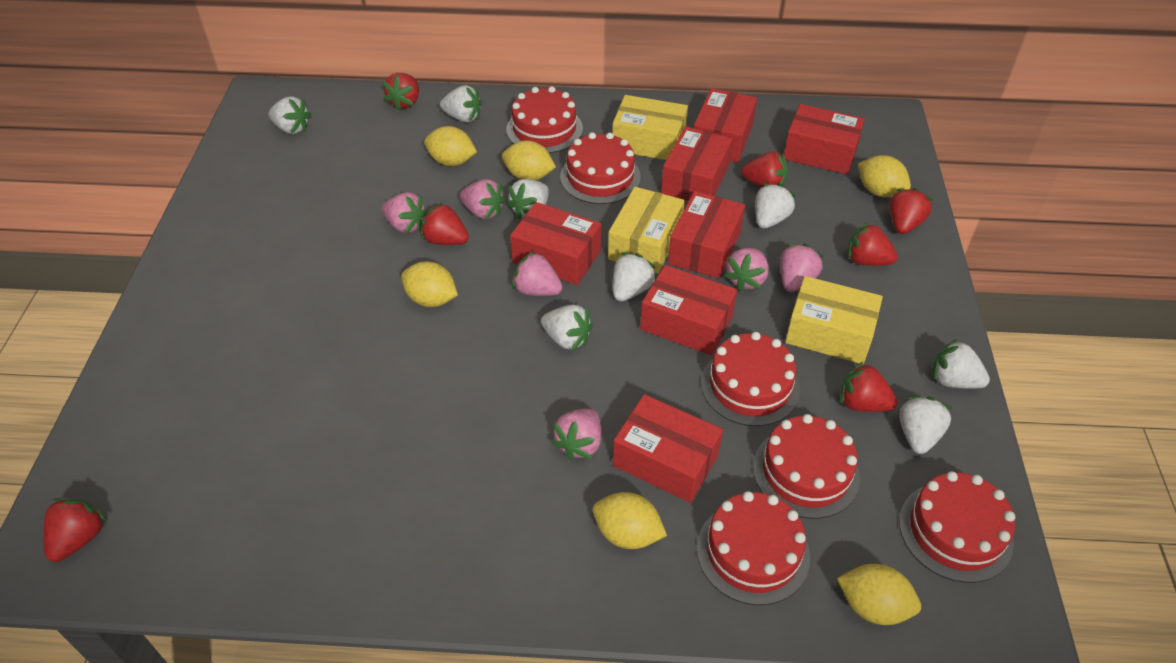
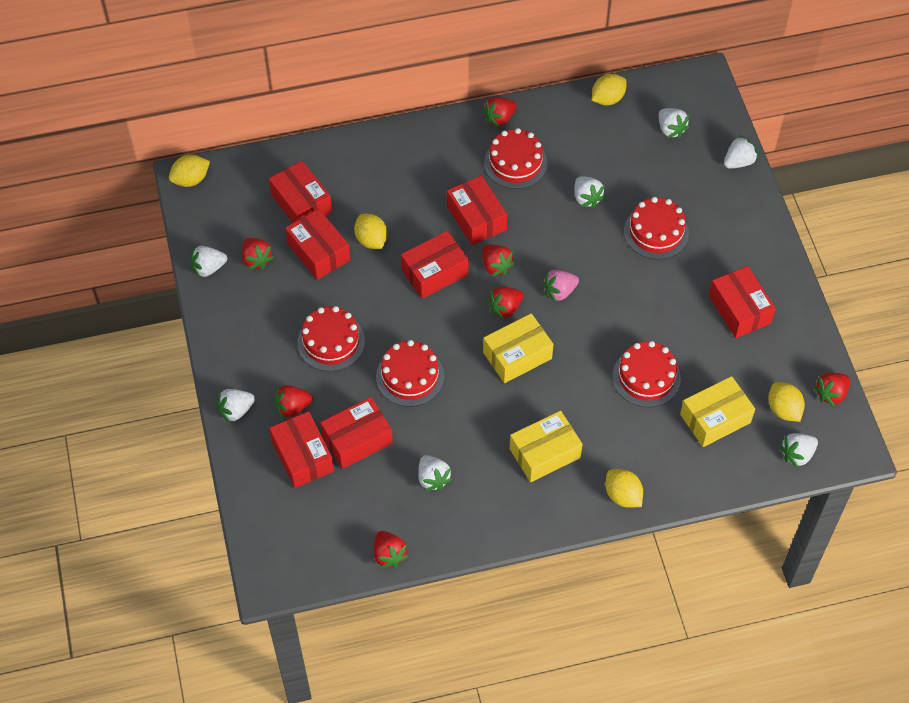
pink strawberry: 6 -> 1
red cake: 6 -> 5
white strawberry: 8 -> 7
yellow lemon: 6 -> 5

